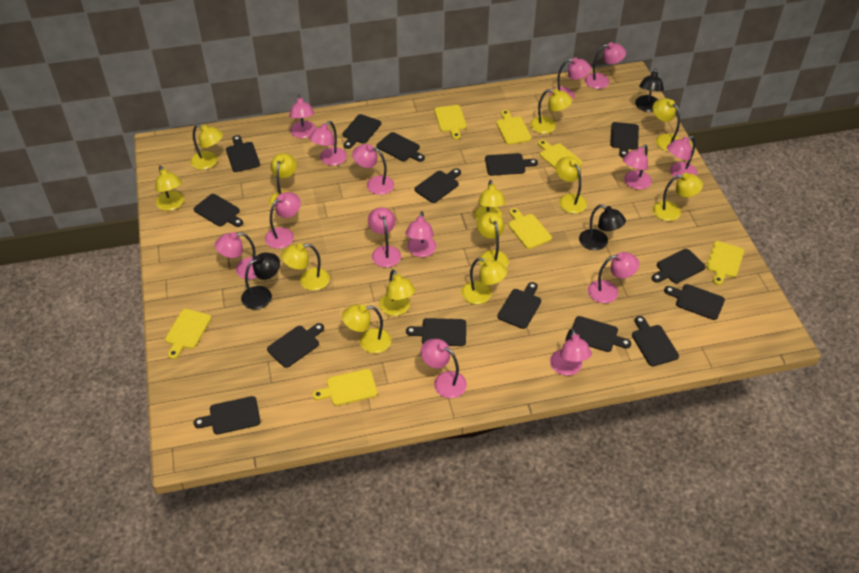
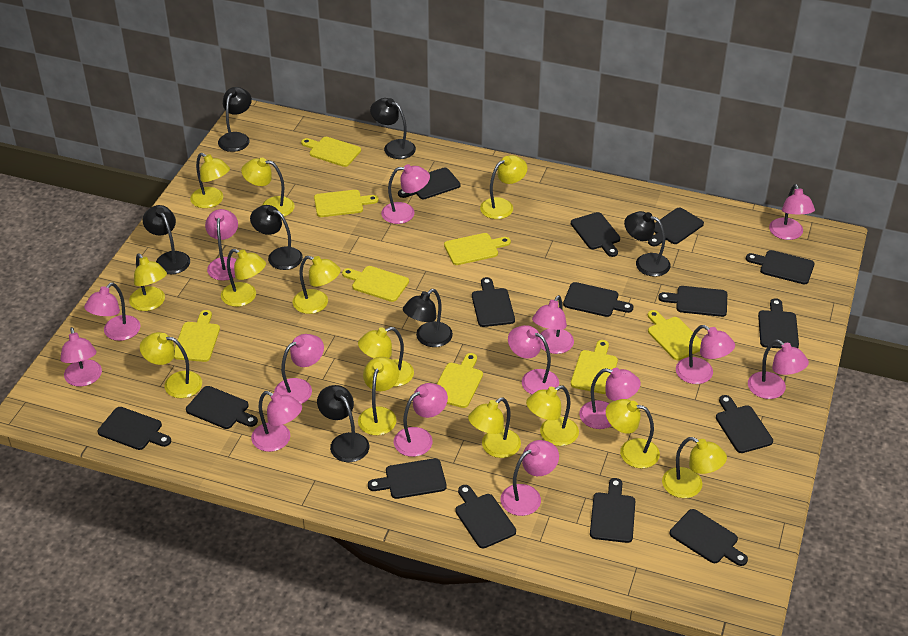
black lamp: 3 -> 7
yellow cutting board: 7 -> 8

